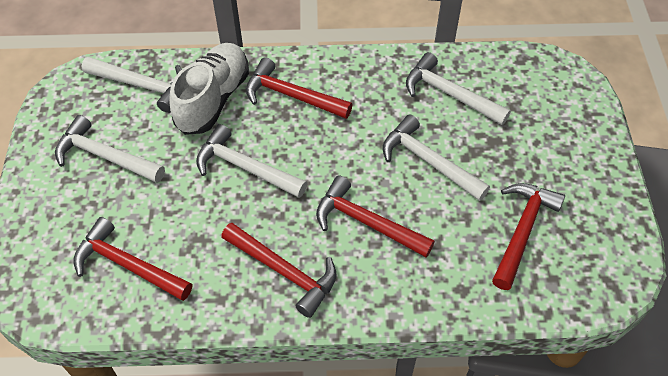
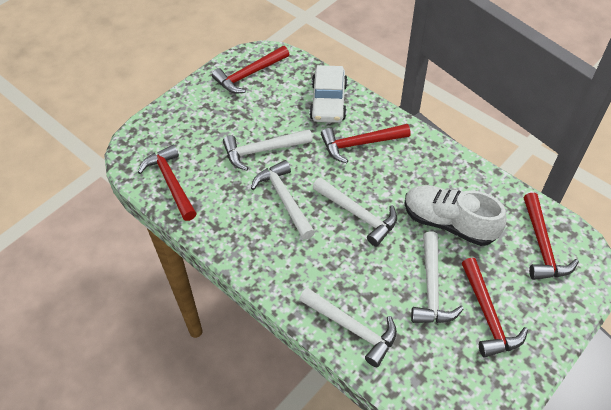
white car: 0 -> 1

